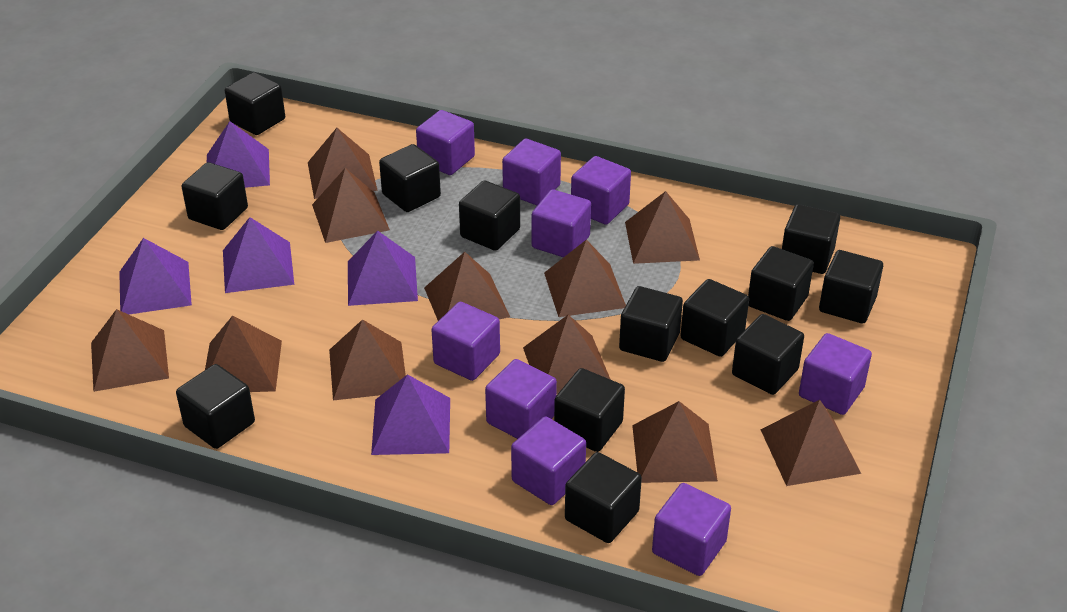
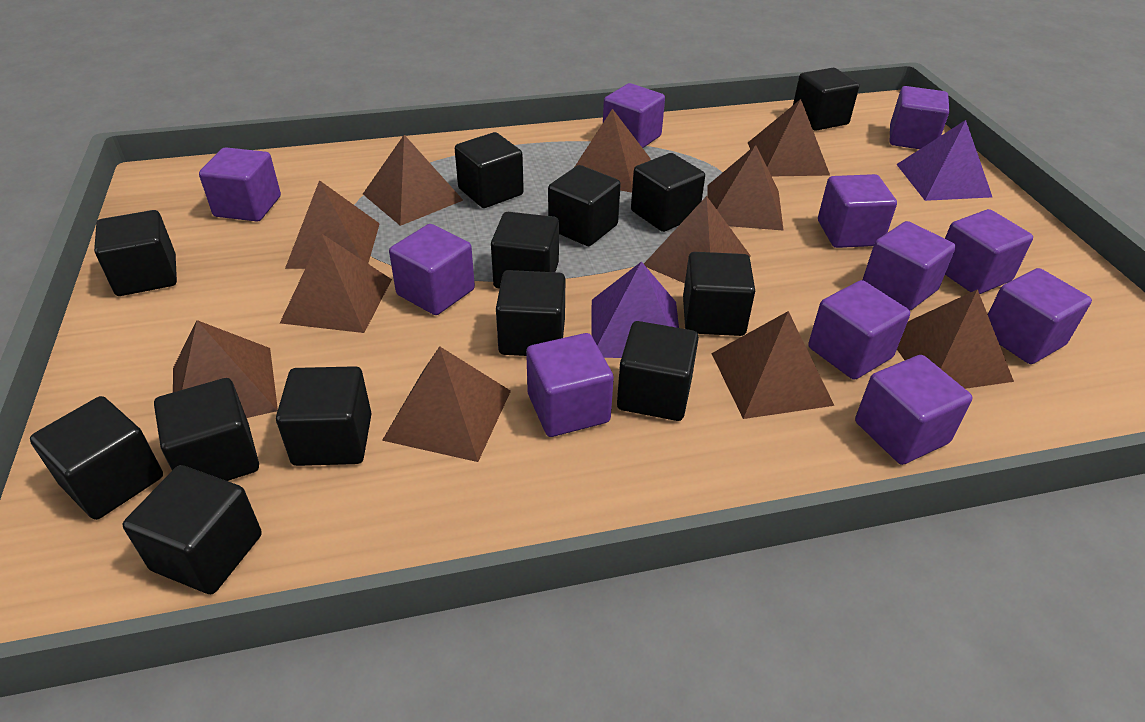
purple cube: 9 -> 11
purple pyramid: 5 -> 2

